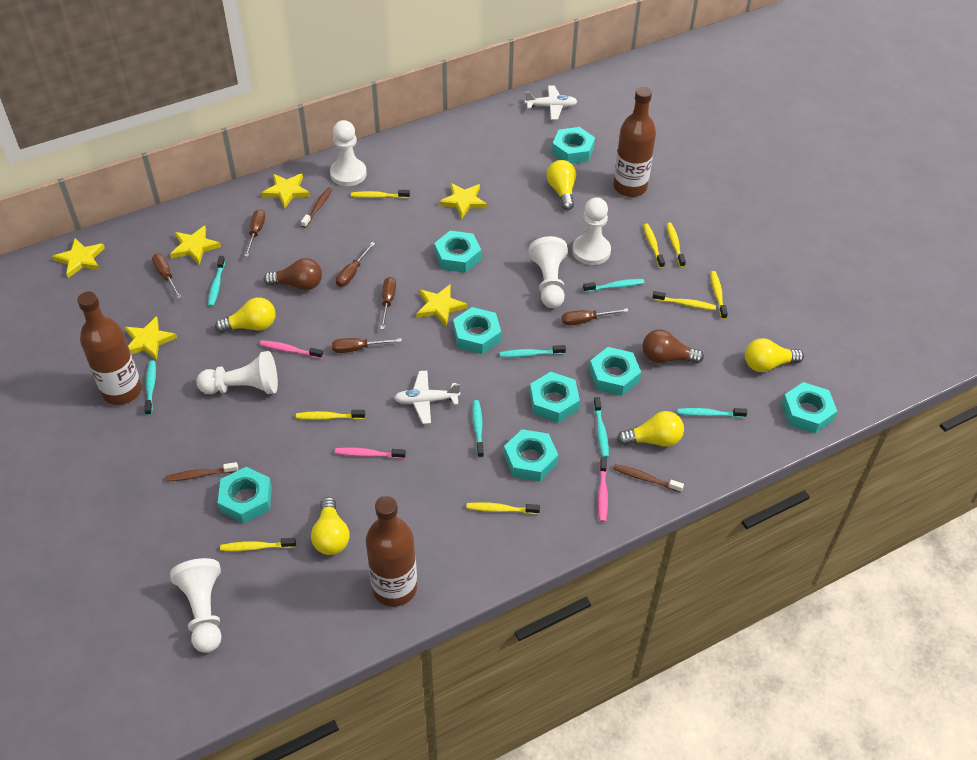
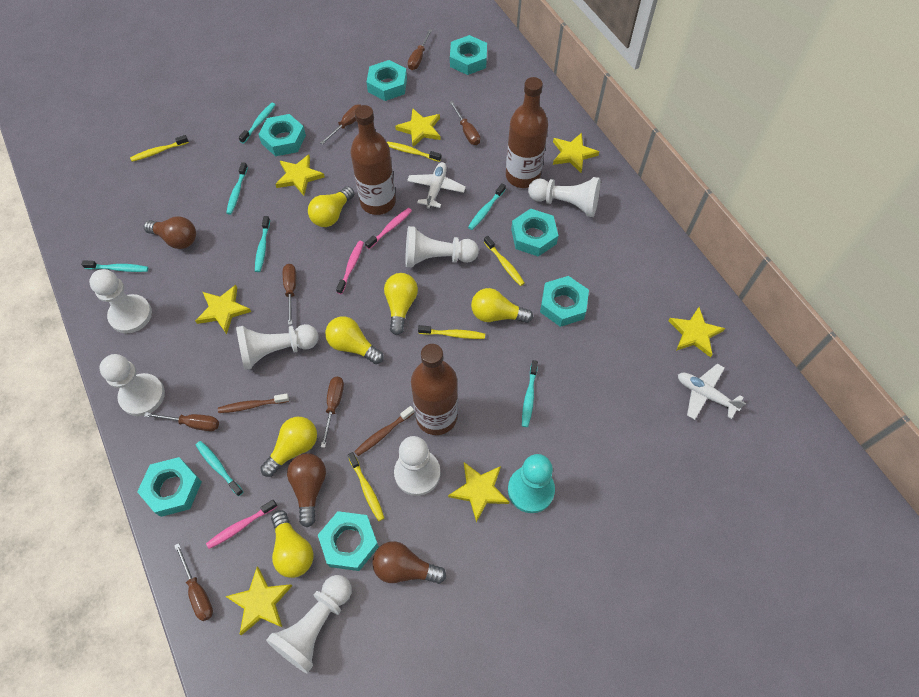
brown light bulb: 2 -> 3
brown screwdriver: 6 -> 7
brown toothbrush: 3 -> 2
turquoise nut: 8 -> 7
turquoise pawn: 0 -> 1
white pawn: 5 -> 7
yellow light bulb: 5 -> 6
yellow star: 6 -> 7
yellow toothbrush: 8 -> 5

